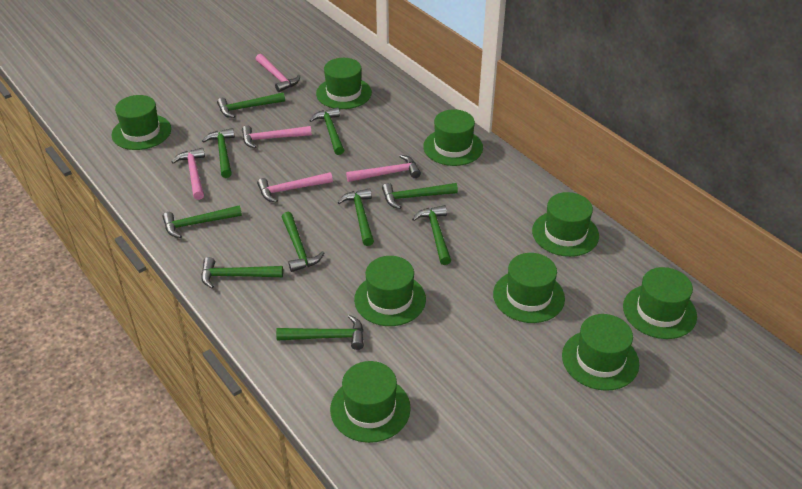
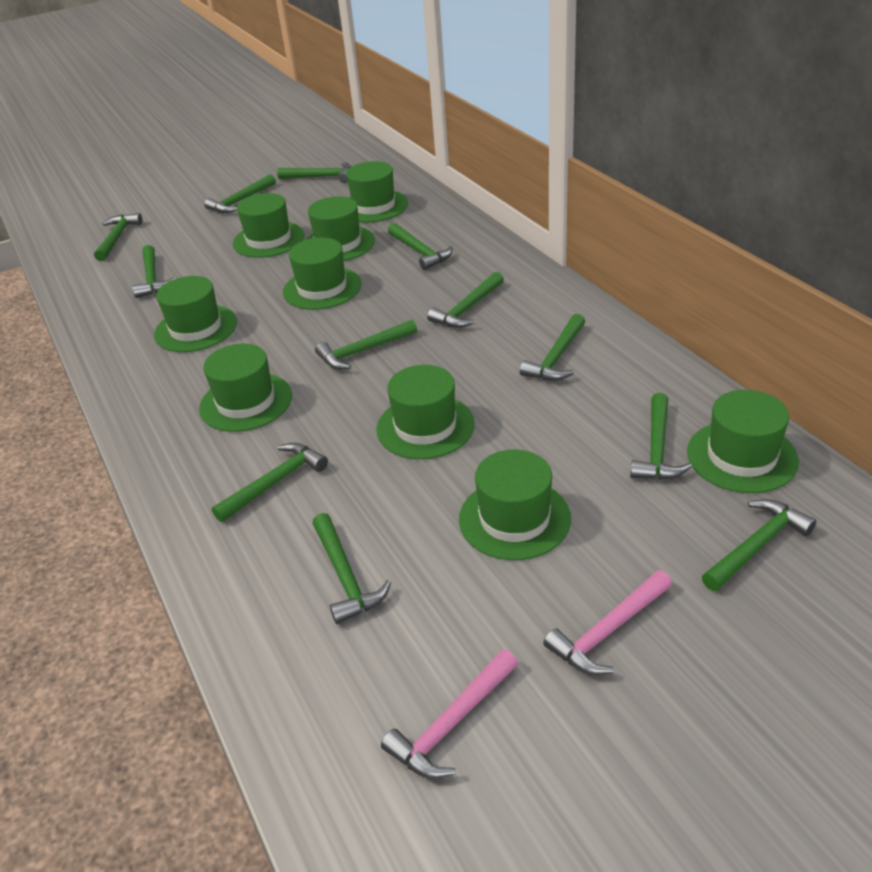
green hammer: 10 -> 12
pink hammer: 5 -> 2

